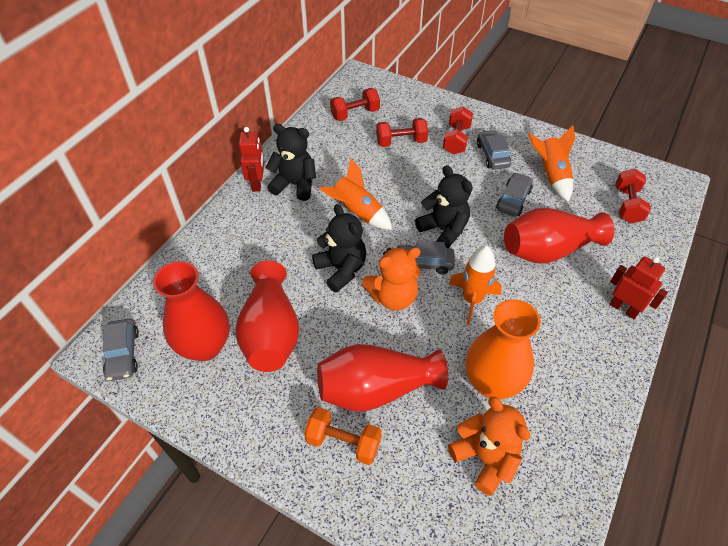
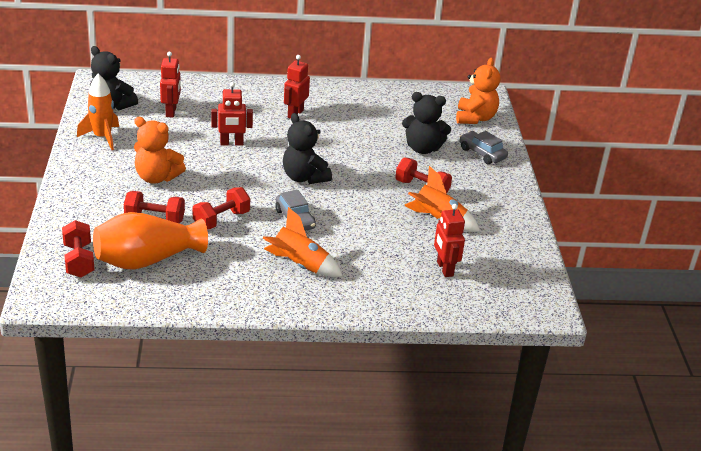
grey car: 4 -> 2
orange dumbbell: 1 -> 0
red robot: 2 -> 4
red vase: 4 -> 0

